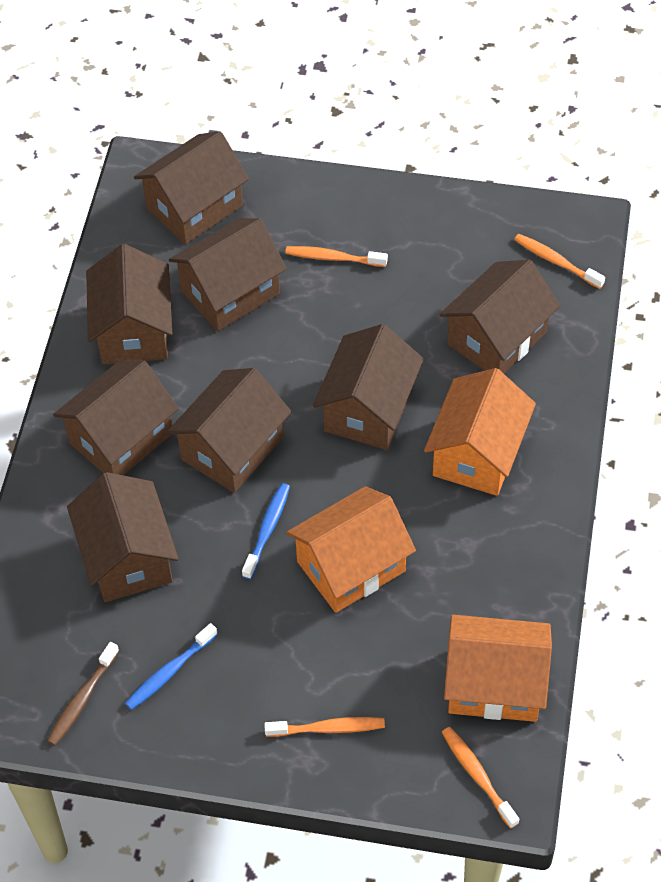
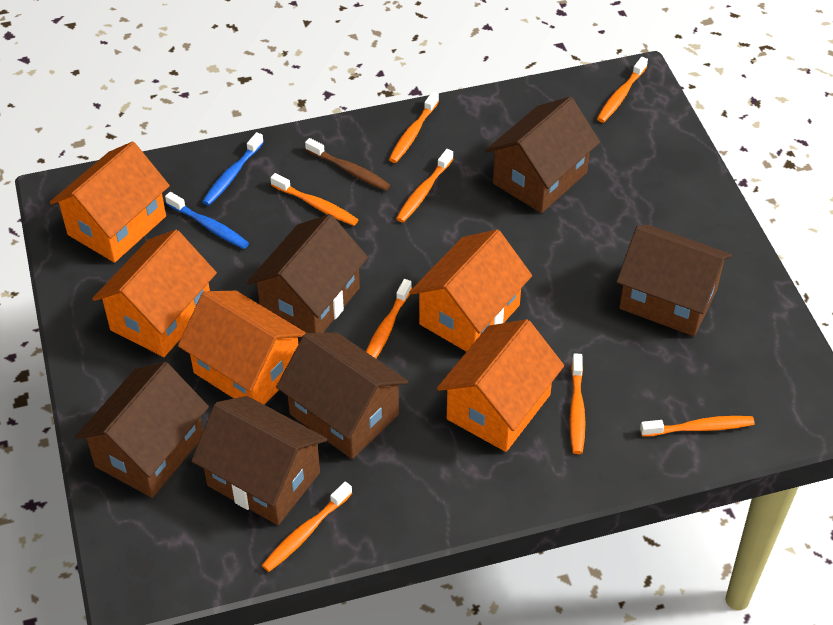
brown house: 8 -> 6
orange house: 3 -> 5
orange toothbrush: 4 -> 8

